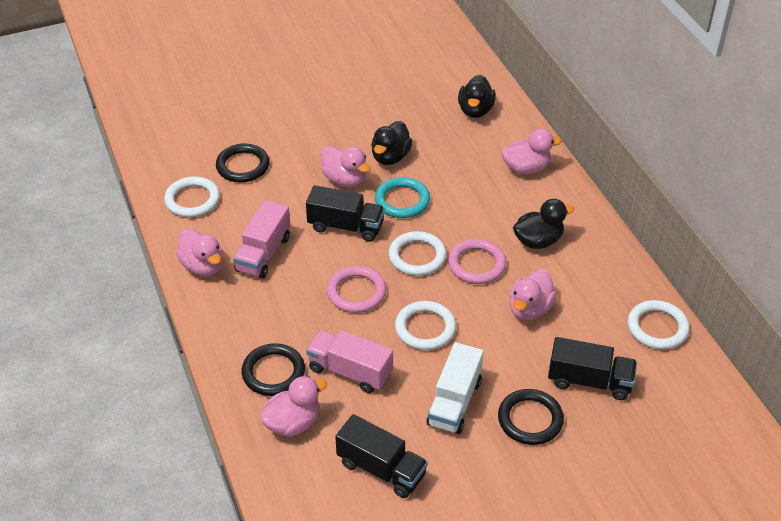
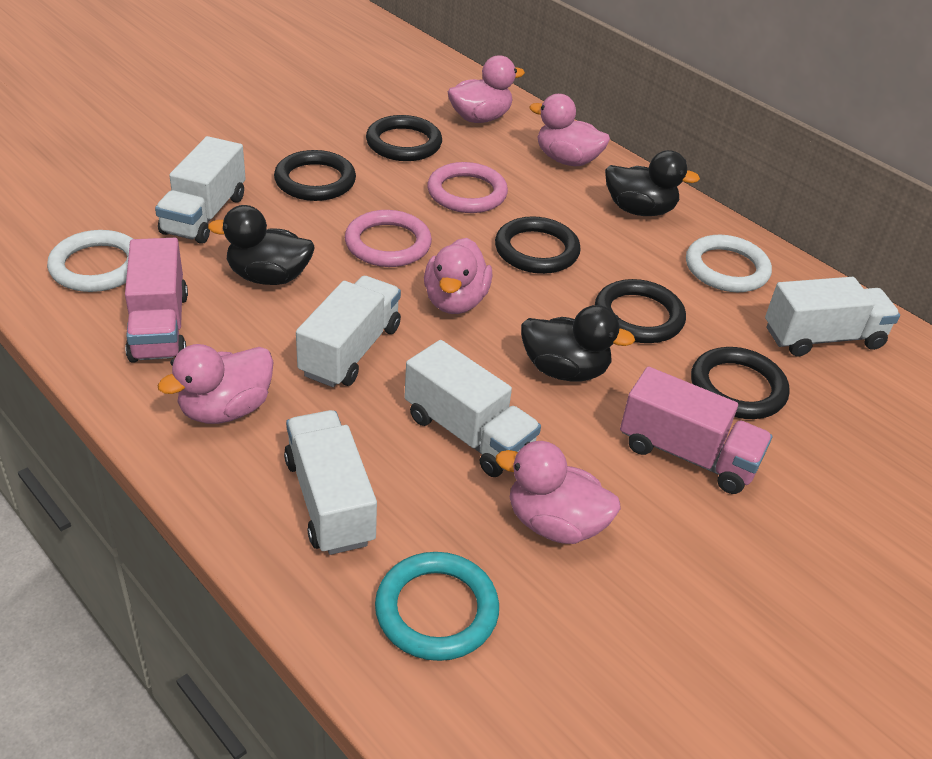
black ring: 3 -> 5
black truck: 3 -> 0
white ring: 4 -> 2
white truck: 1 -> 5

